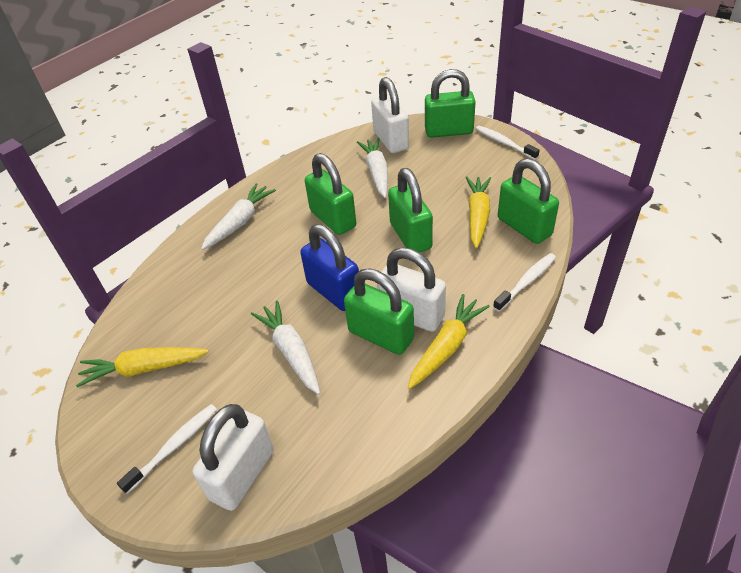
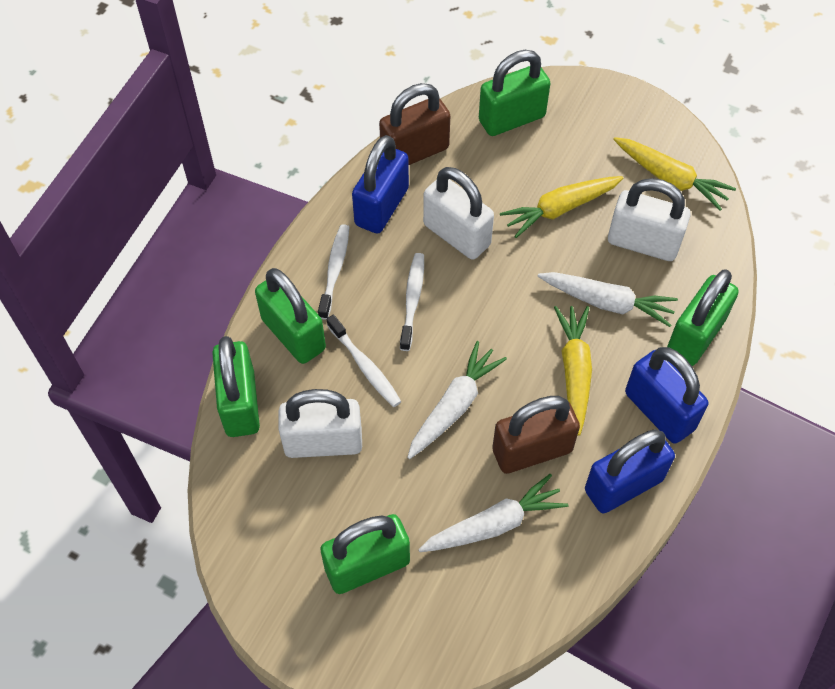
blue padlock: 1 -> 3
brown padlock: 0 -> 2

